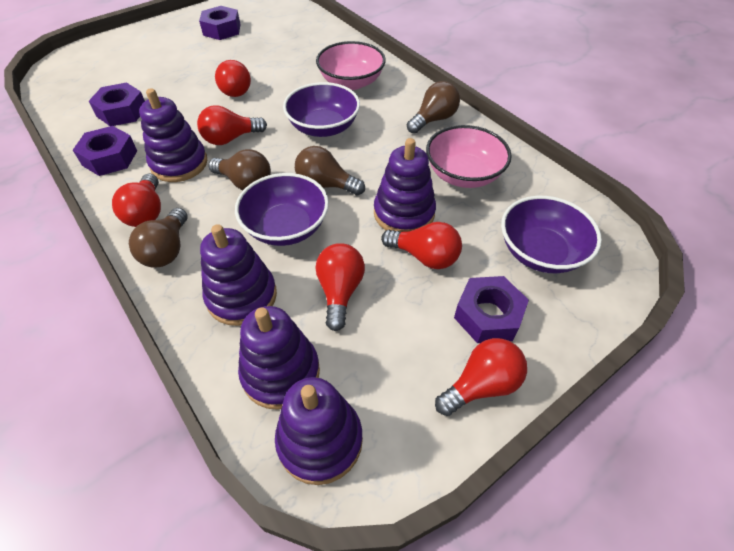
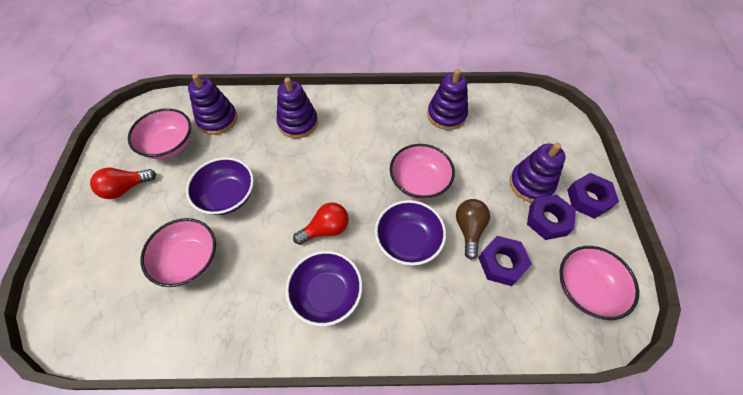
brown light bulb: 4 -> 1
pink bowl: 2 -> 4
purple nut: 4 -> 3
purple stacking toy: 5 -> 4
red light bulb: 6 -> 2

